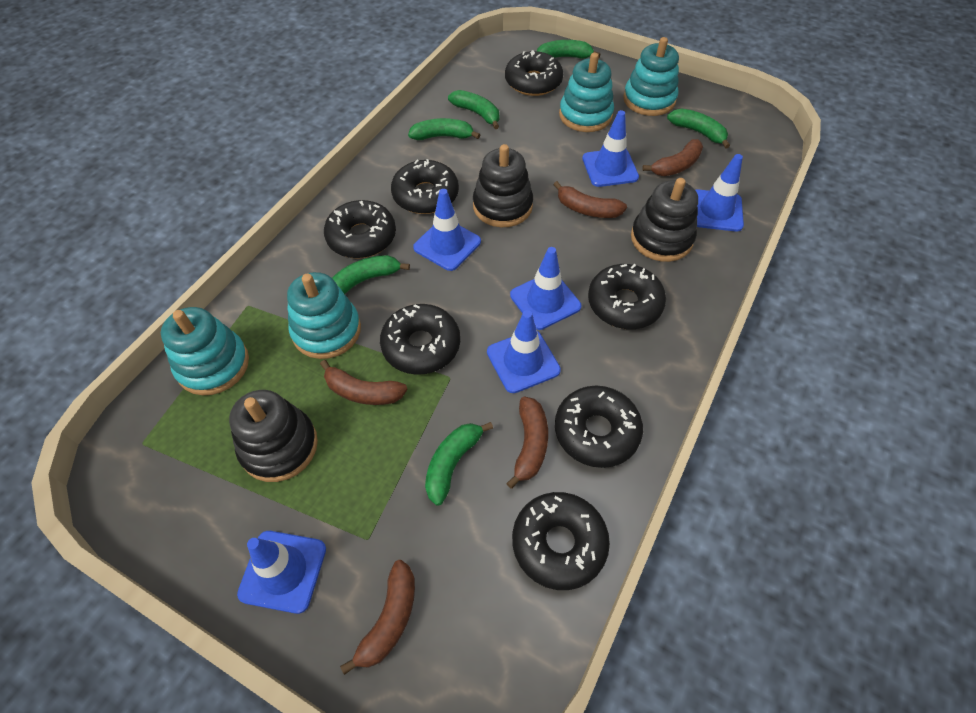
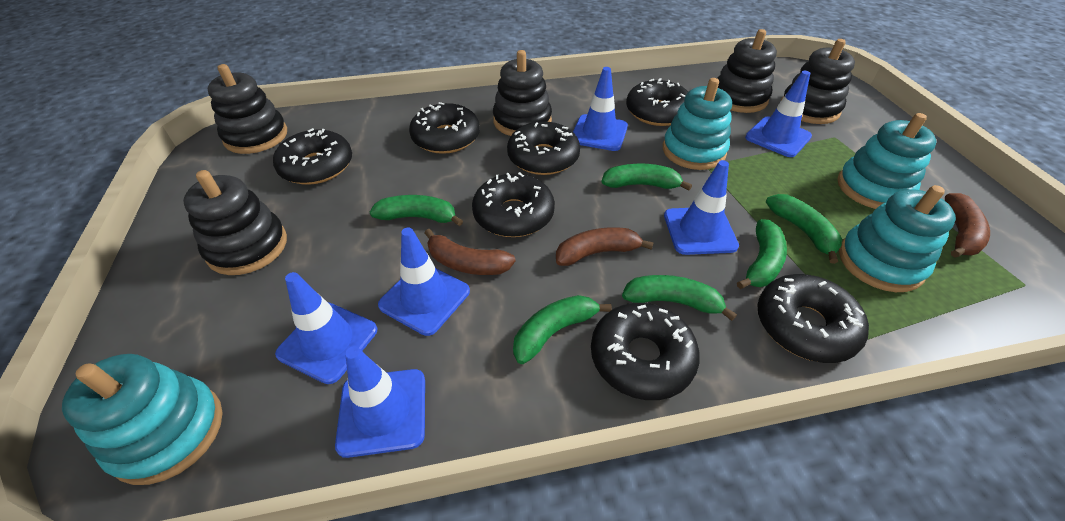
black stacking toy: 3 -> 5
brown banana: 5 -> 3

